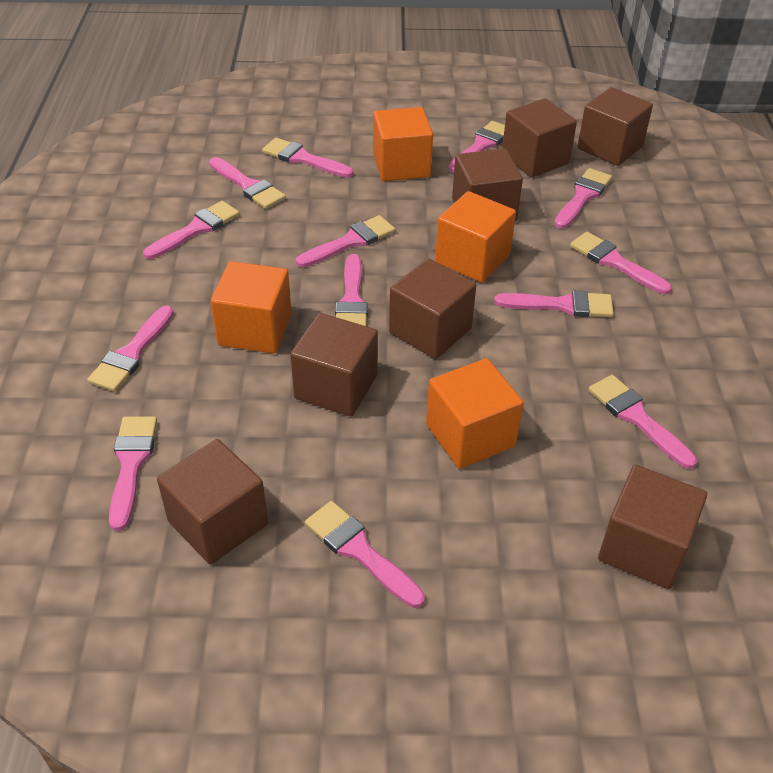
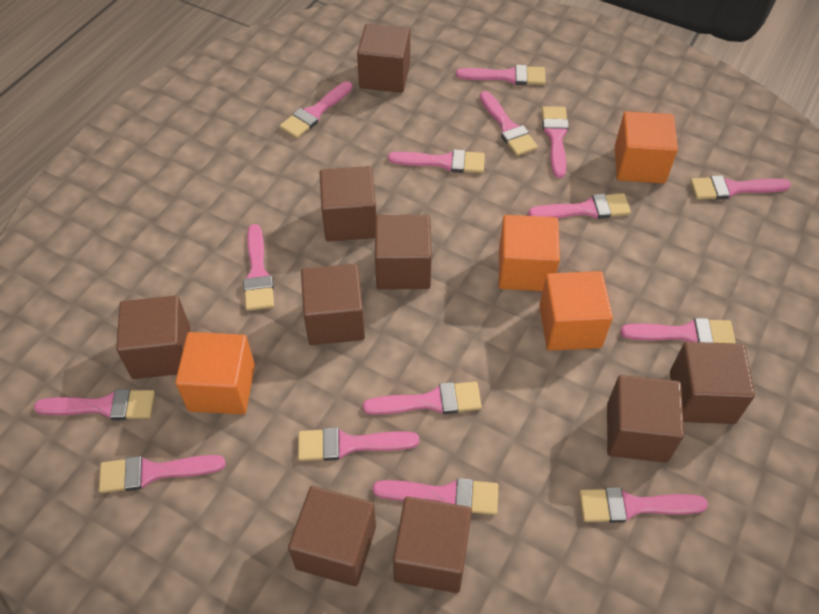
brown cube: 7 -> 9
pink brush: 13 -> 15

